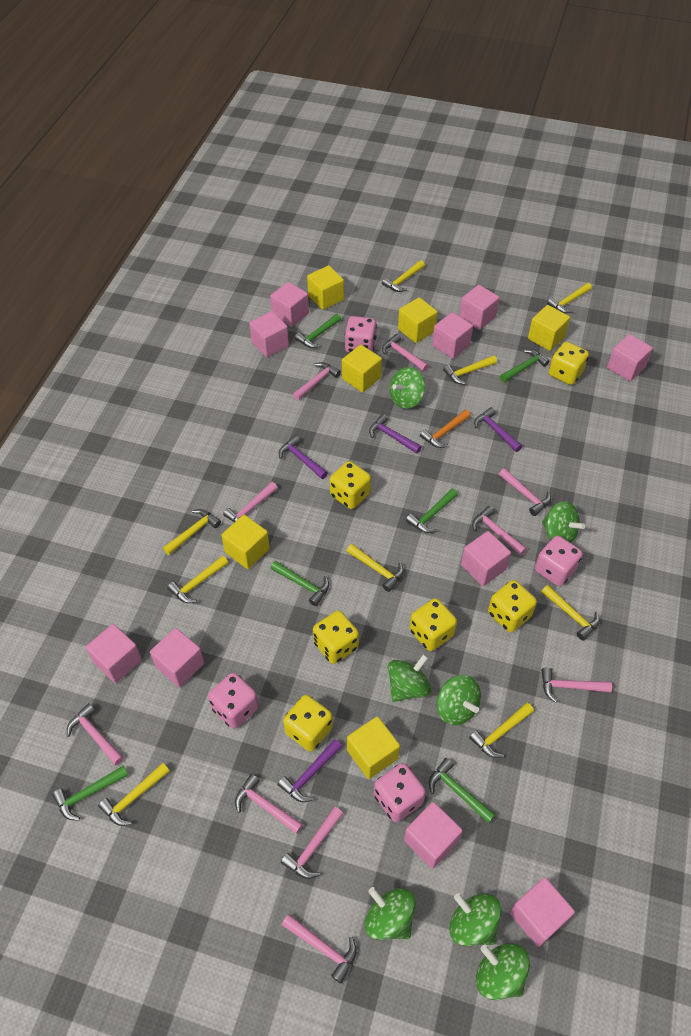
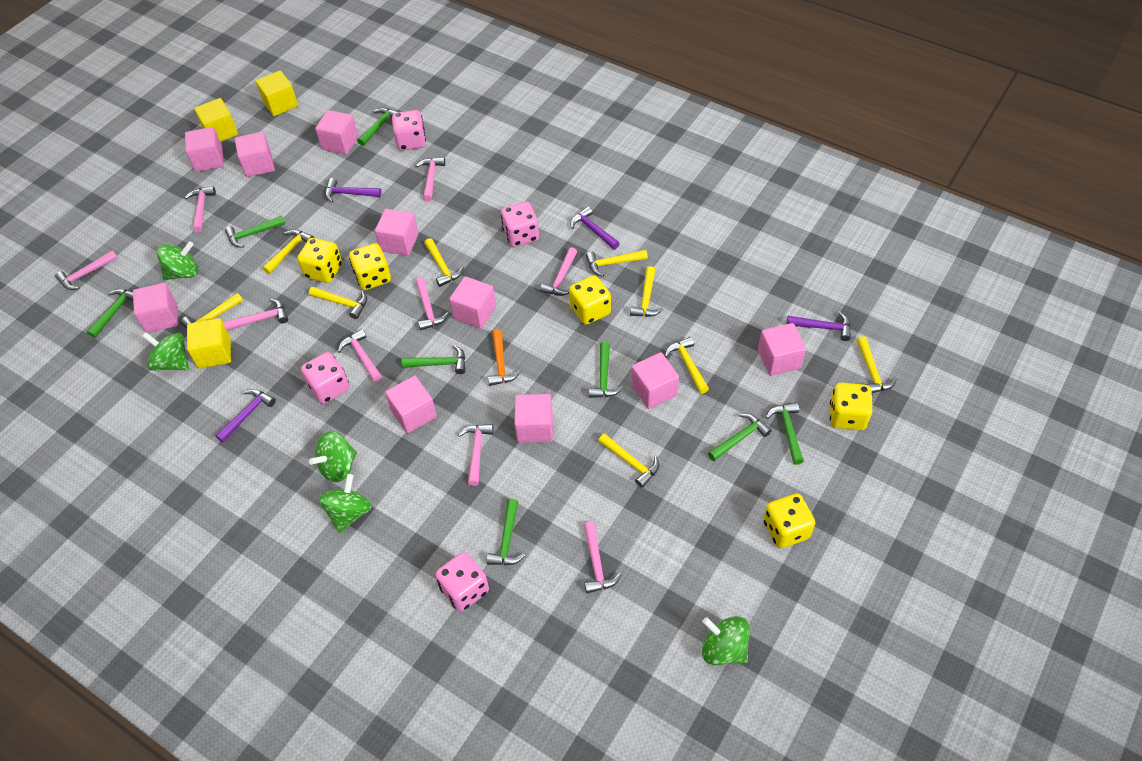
green hammer: 6 -> 8
green spinning top: 7 -> 5
pink hammer: 10 -> 9
yellow cube: 6 -> 3
yellow dice: 6 -> 5

